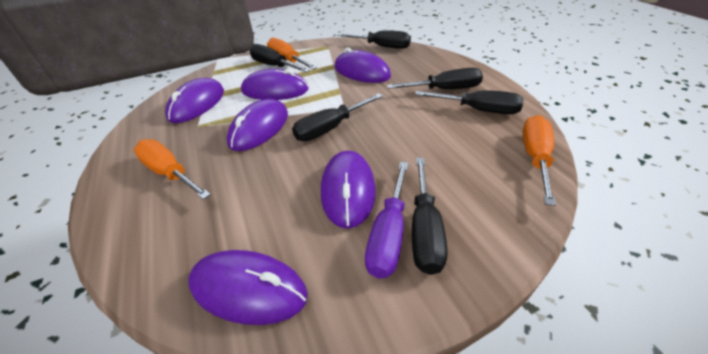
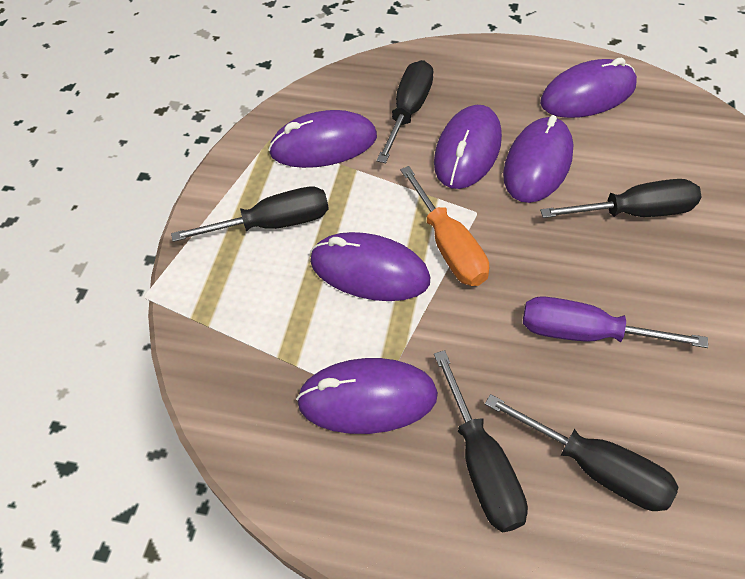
black screwdriver: 6 -> 5
orange screwdriver: 3 -> 1

